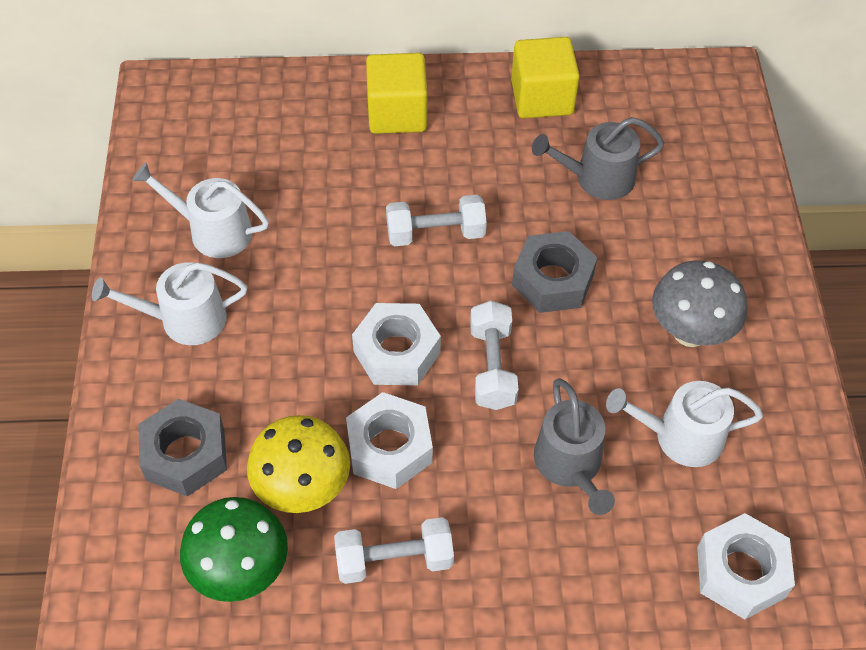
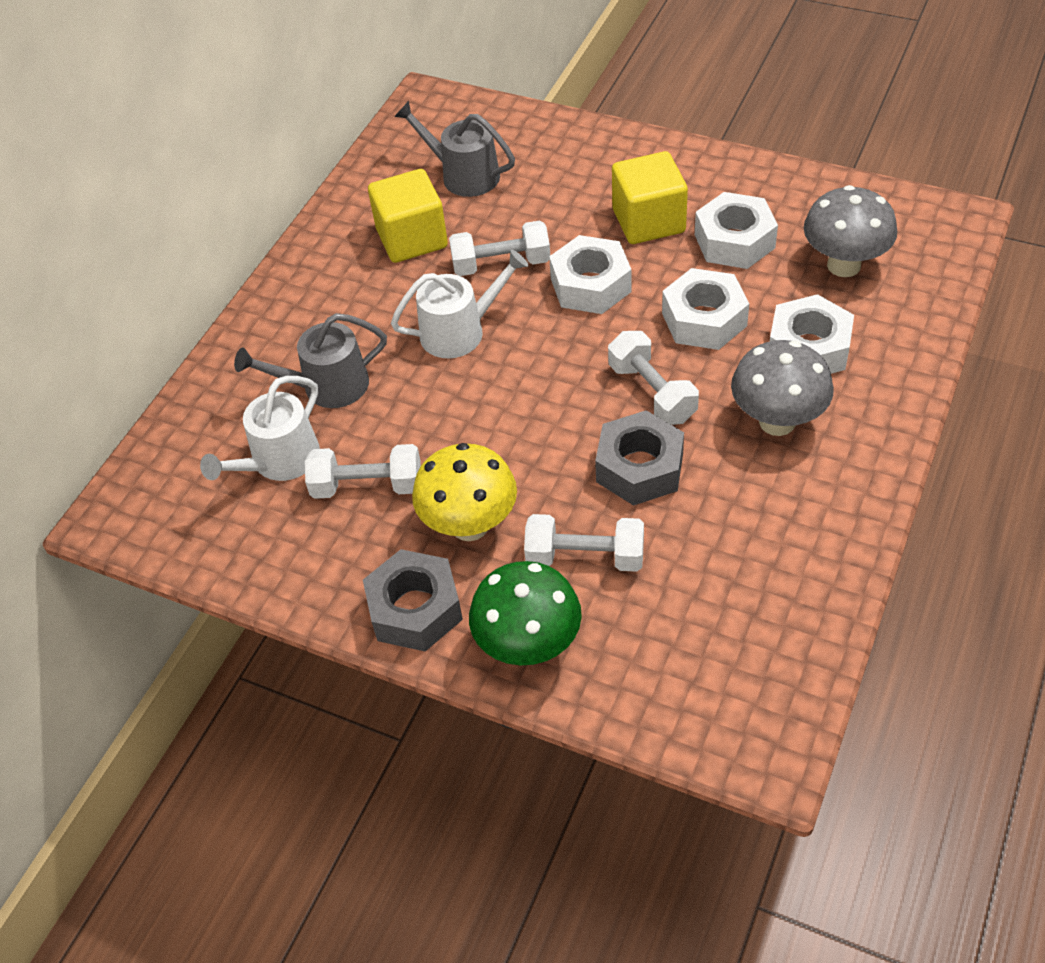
grey mushroom: 1 -> 2
white dumbbell: 3 -> 4
white nut: 3 -> 4
white watering can: 3 -> 2

